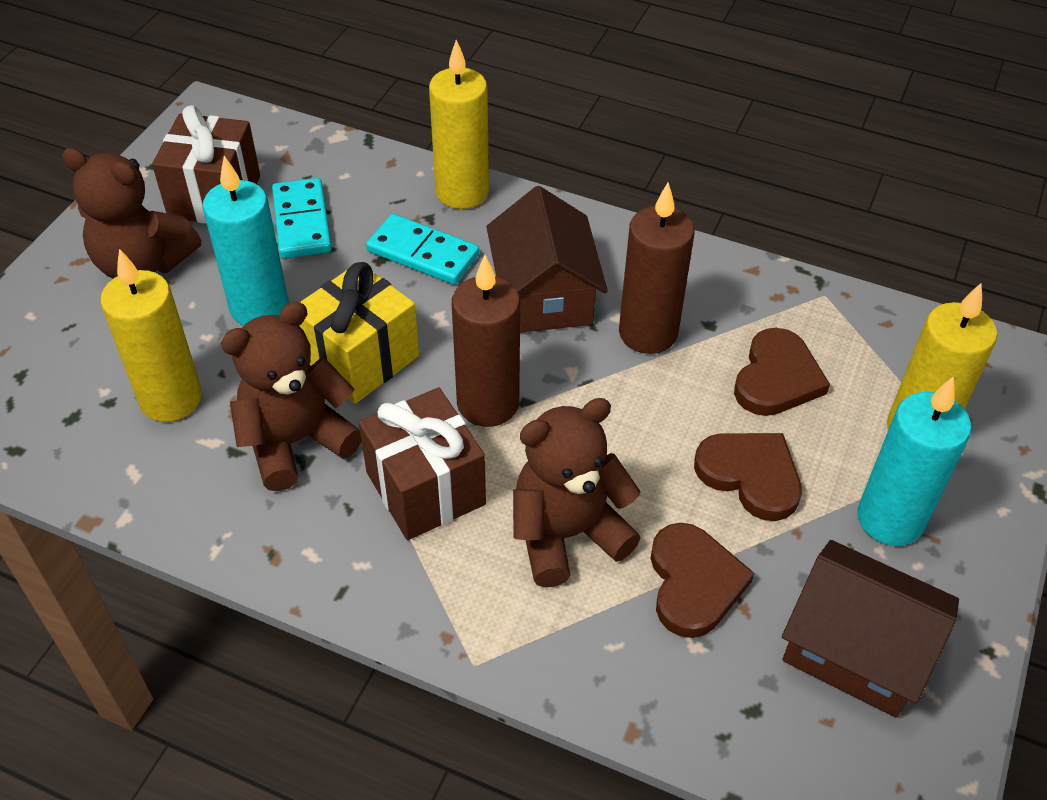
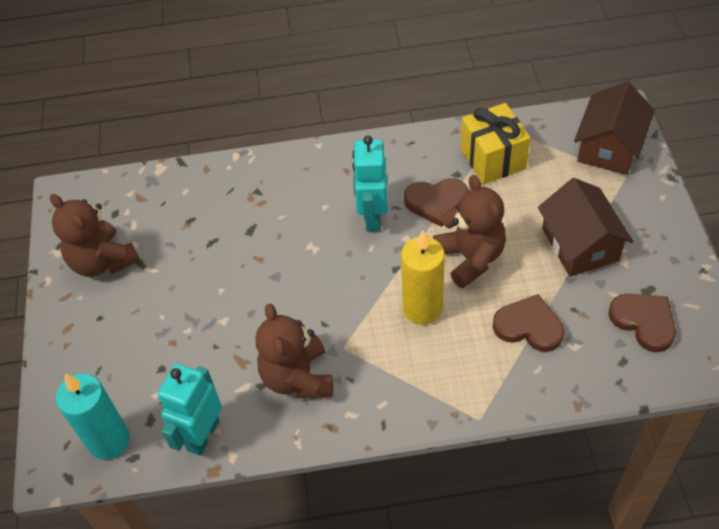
brown candle: 2 -> 0
brown gift: 2 -> 0
turquoise candle: 2 -> 1
turquoise domino: 2 -> 0
turquoise robot: 0 -> 2
yellow candle: 3 -> 1

